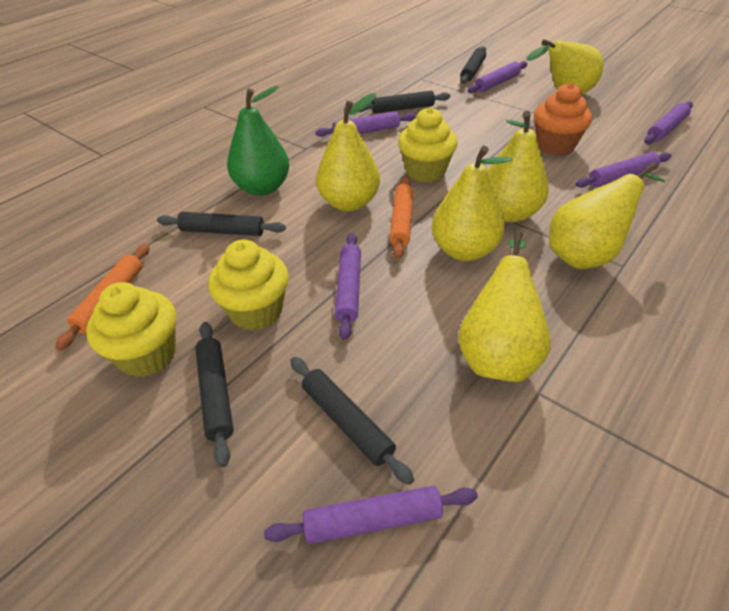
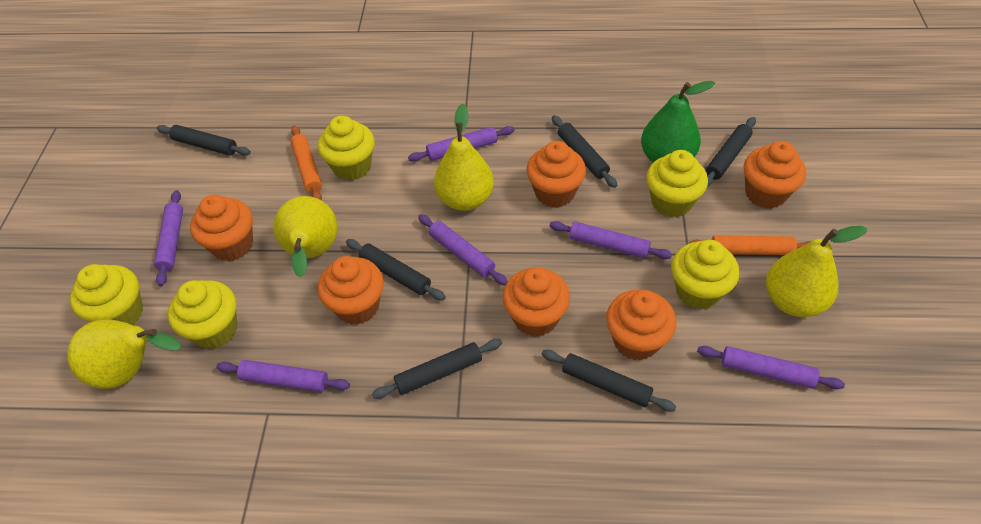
black rolling pin: 5 -> 6
orange cupcake: 1 -> 6
yellow cupcake: 3 -> 5
yellow pear: 6 -> 4

